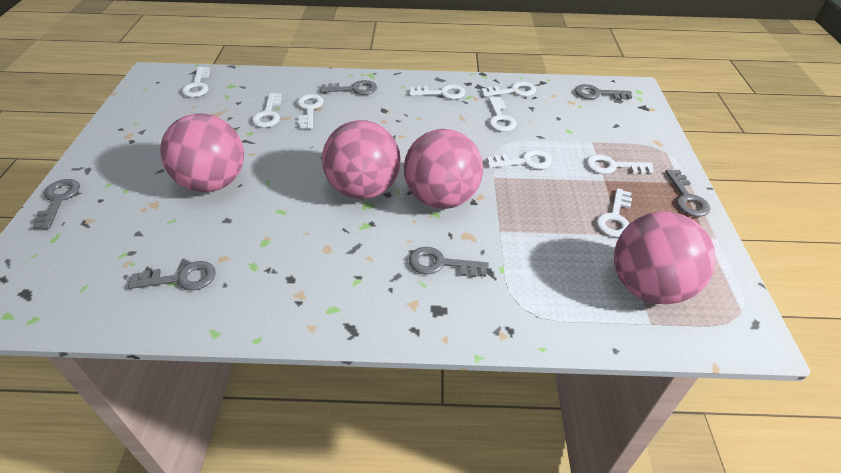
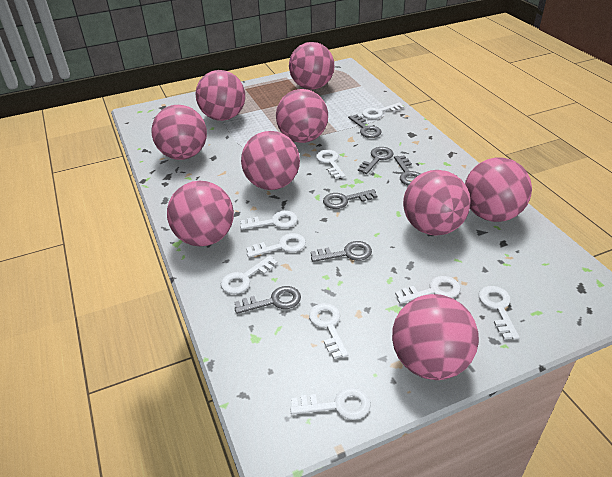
pink ball: 4 -> 9

